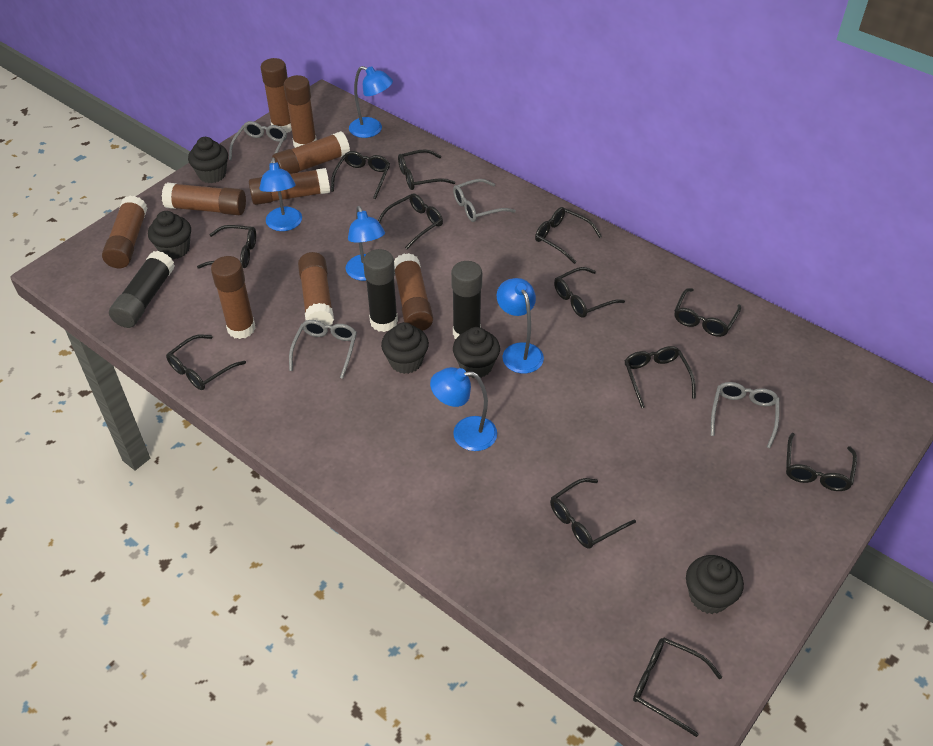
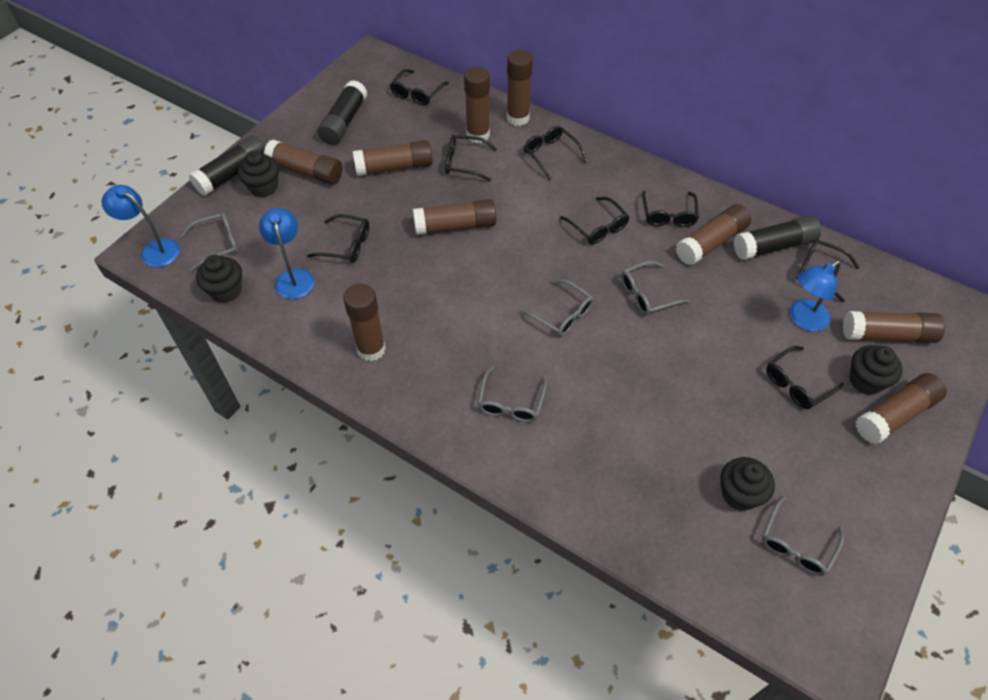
black cupcake: 5 -> 4
black glasses: 12 -> 8
blue lamp: 5 -> 3
grey glasses: 4 -> 5

